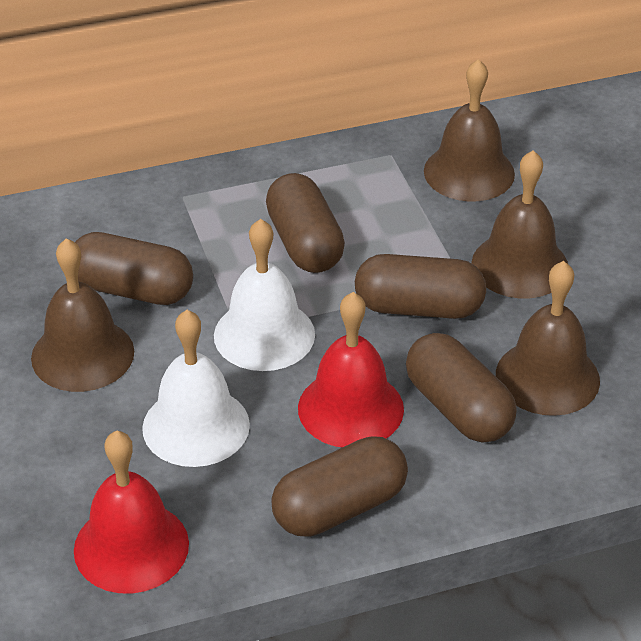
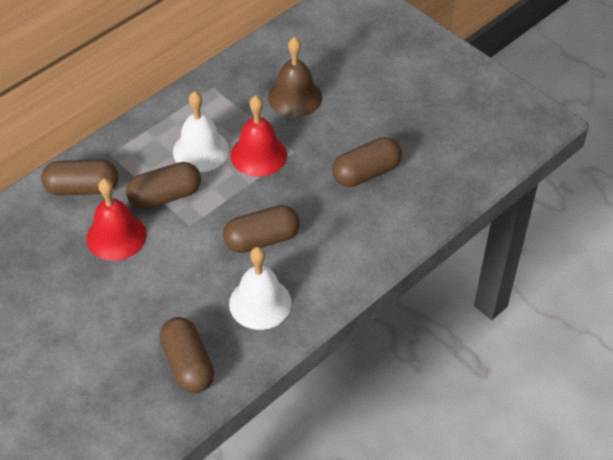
brown bell: 4 -> 1

